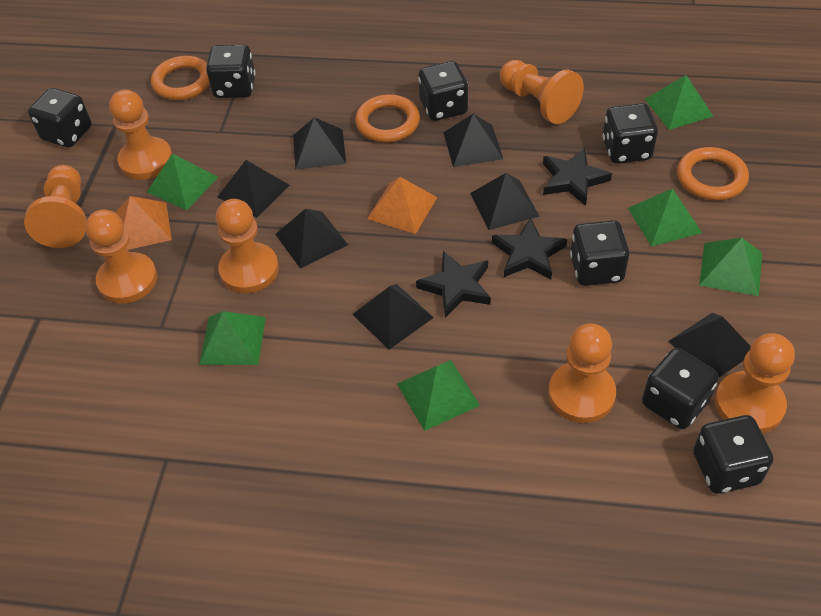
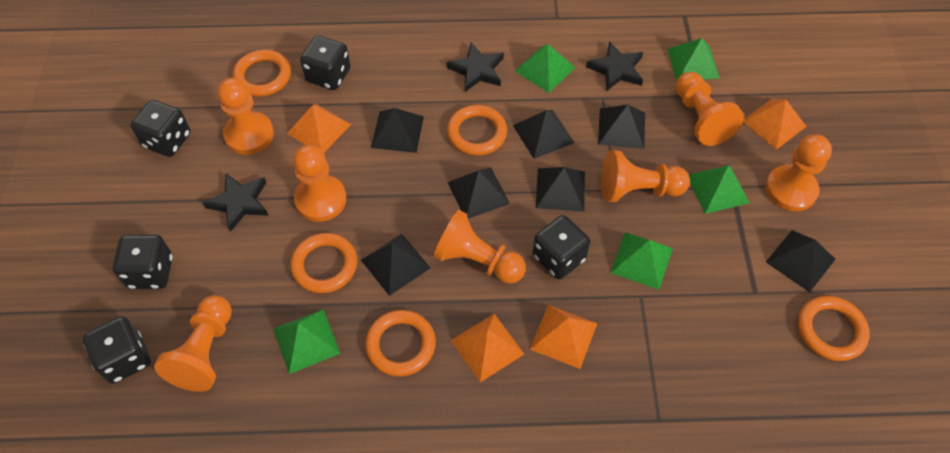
black dice: 7 -> 5
green pyramid: 6 -> 5
orange pyramid: 2 -> 4
orange ring: 3 -> 5

